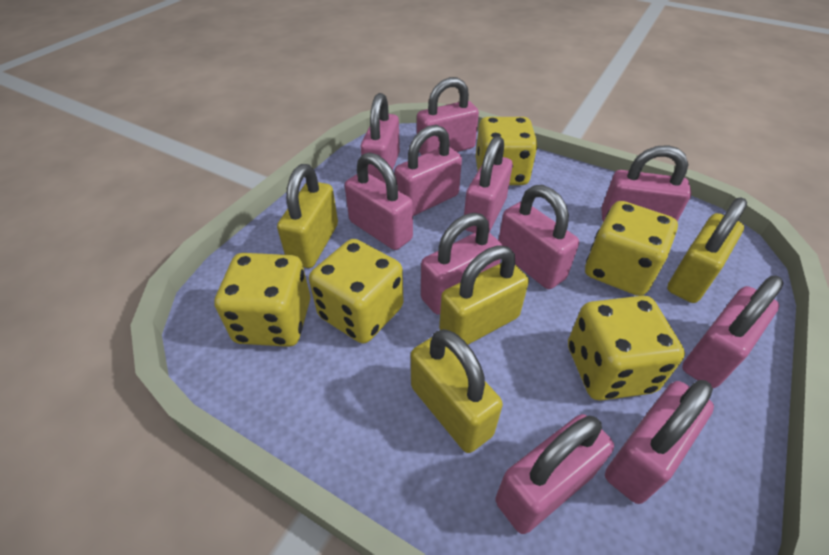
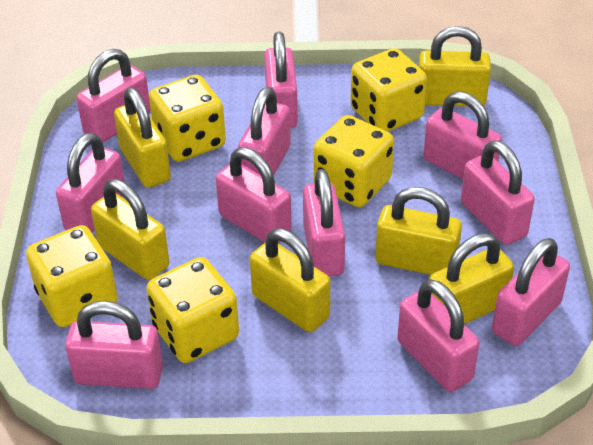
yellow padlock: 4 -> 6

